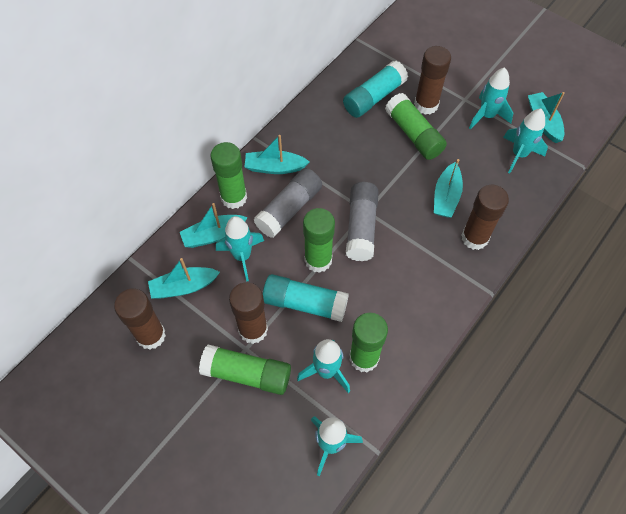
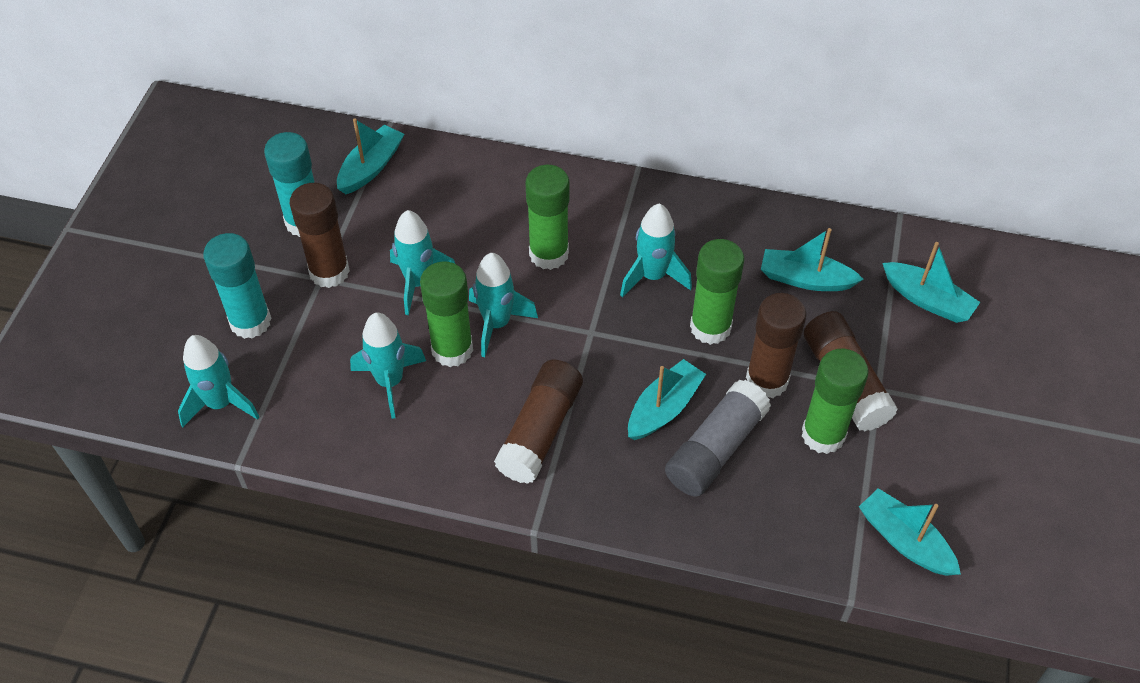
green glue stick: 5 -> 4
grey glue stick: 2 -> 1

